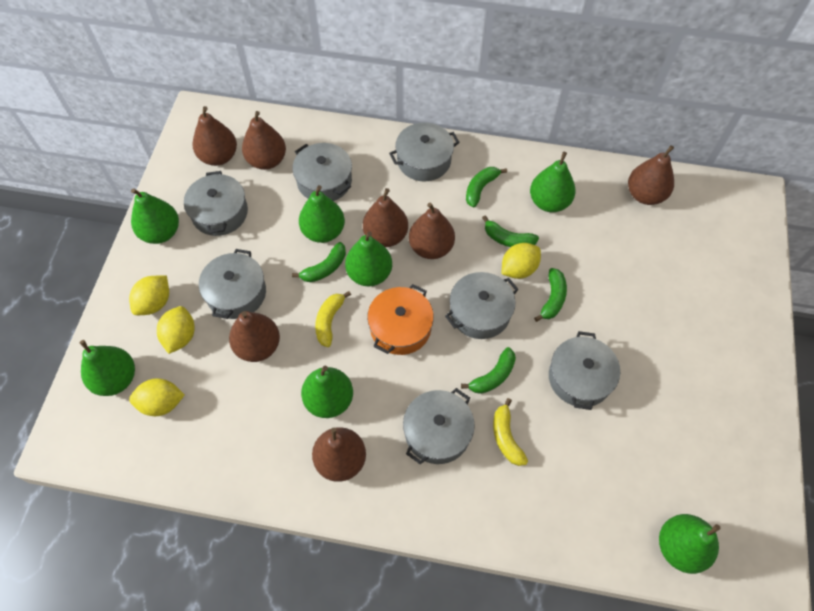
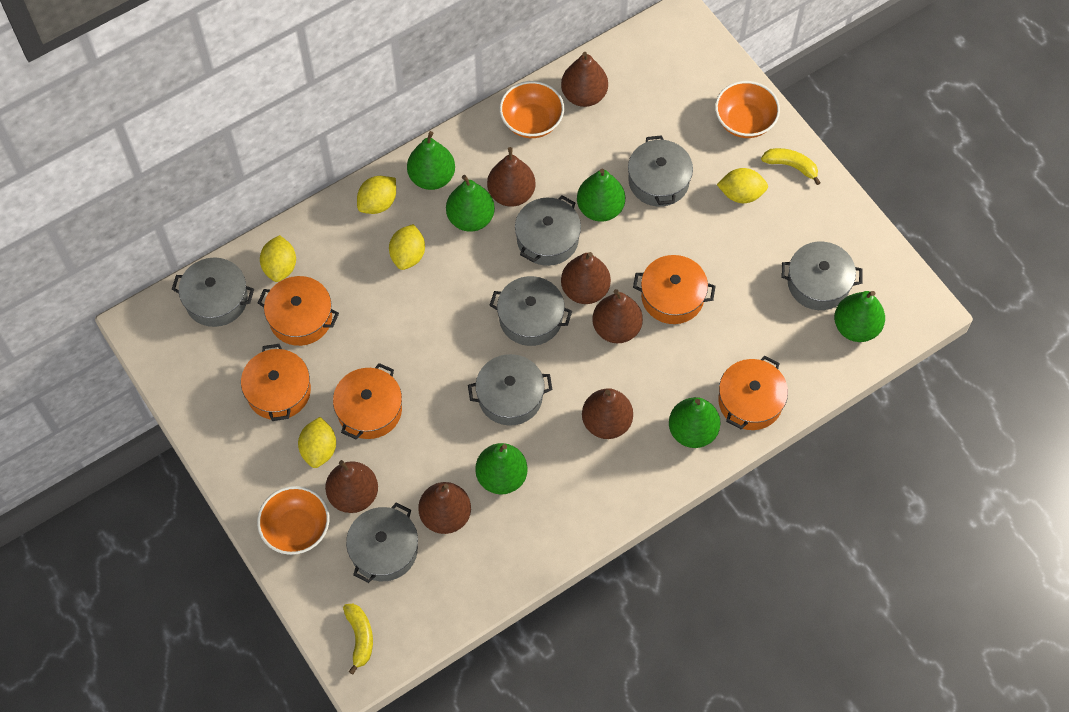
green banana: 5 -> 0
green pear: 7 -> 6
orange bowl: 0 -> 3
orange pot: 1 -> 5
yellow lemon: 4 -> 5

